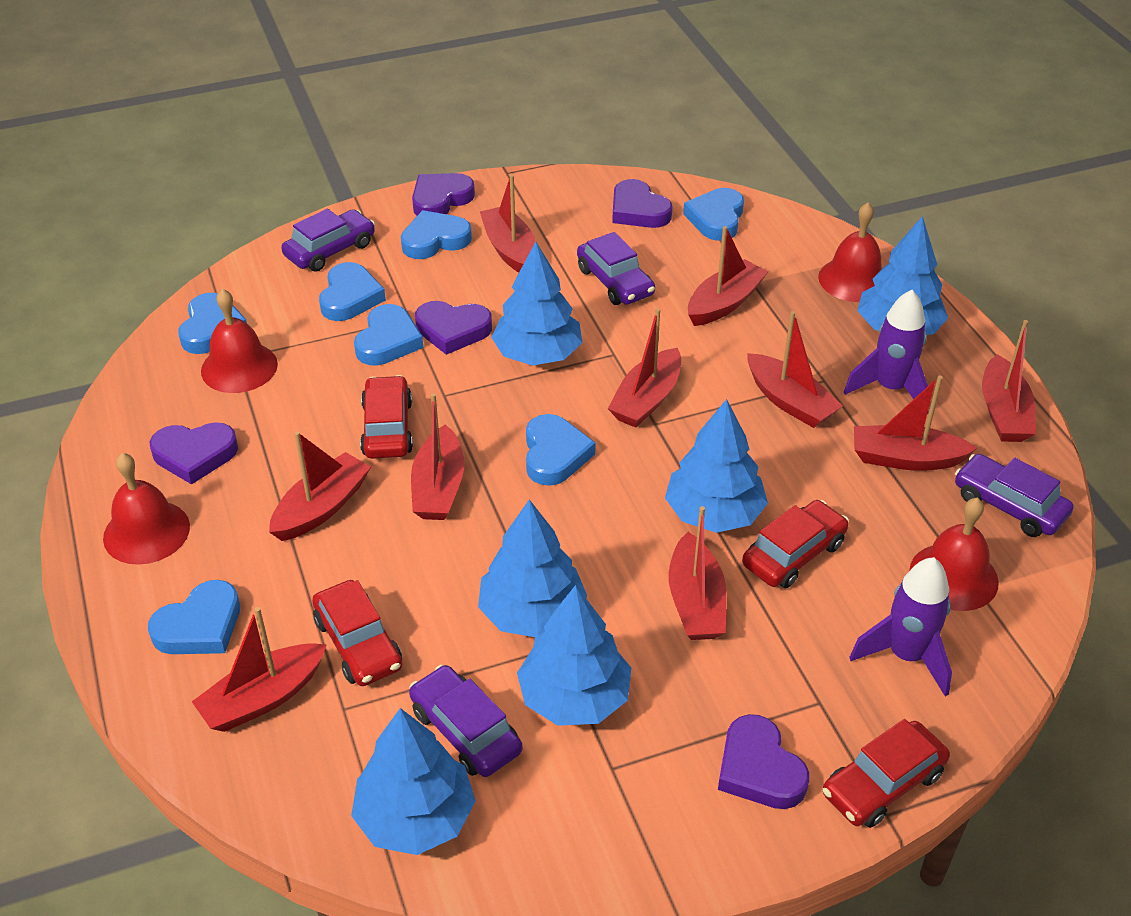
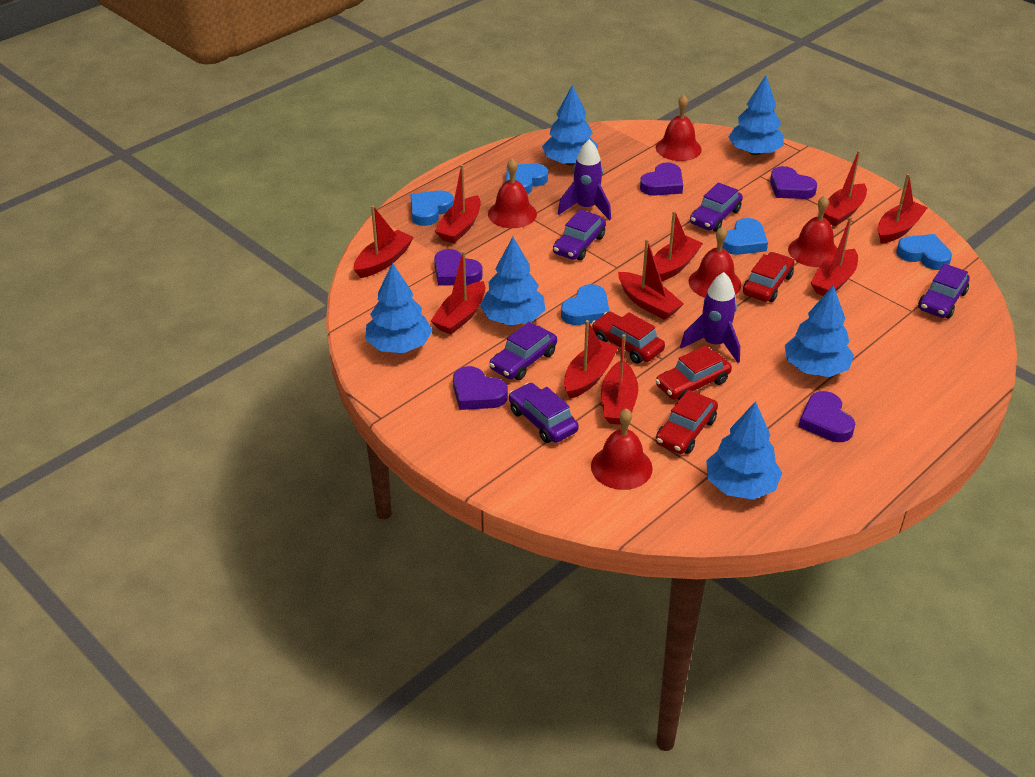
blue heart: 7 -> 5
purple car: 4 -> 5
red bell: 4 -> 5

